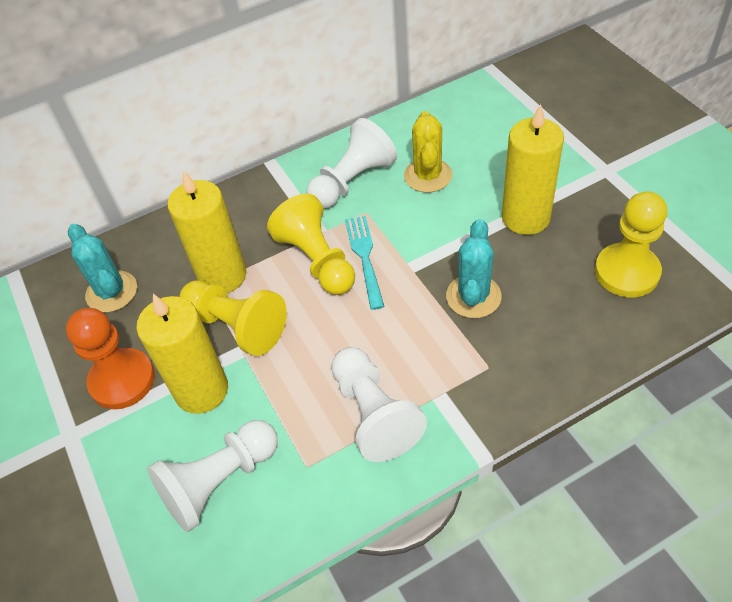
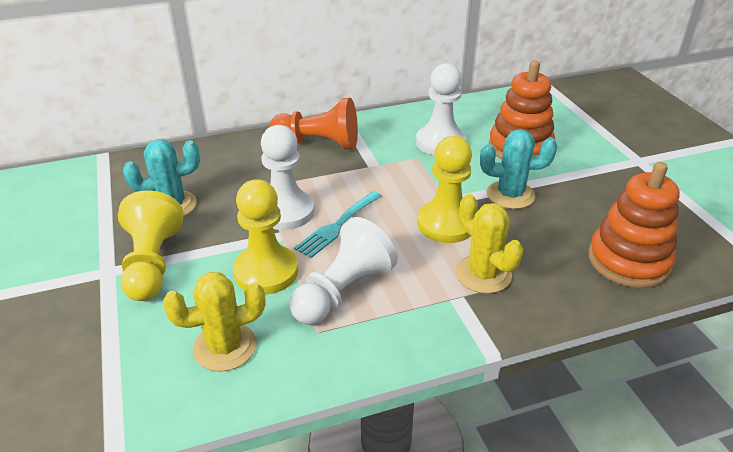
orange stacking toy: 0 -> 2
yellow cactus: 1 -> 2
yellow candle: 3 -> 0

